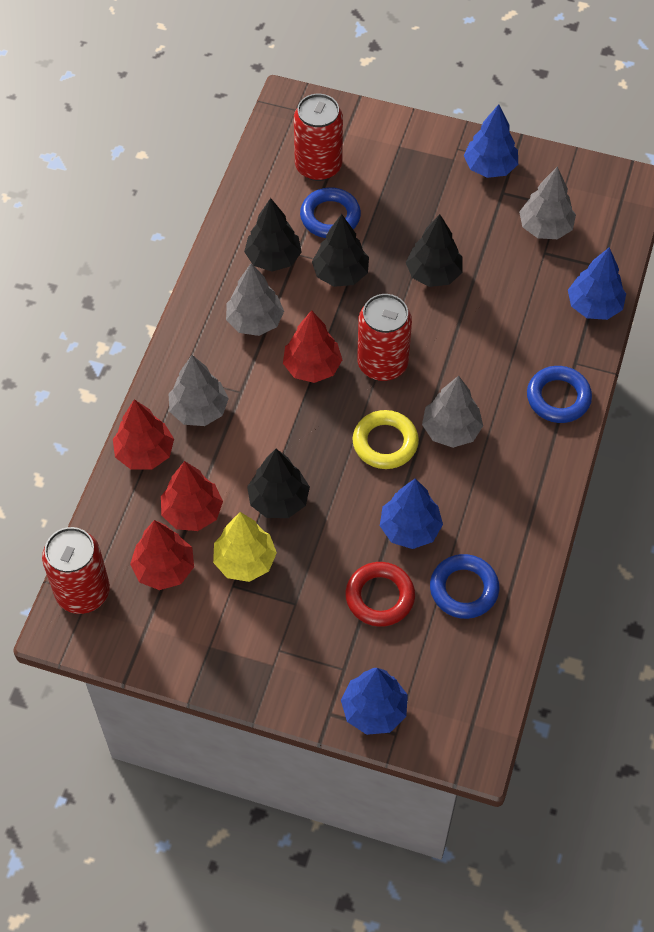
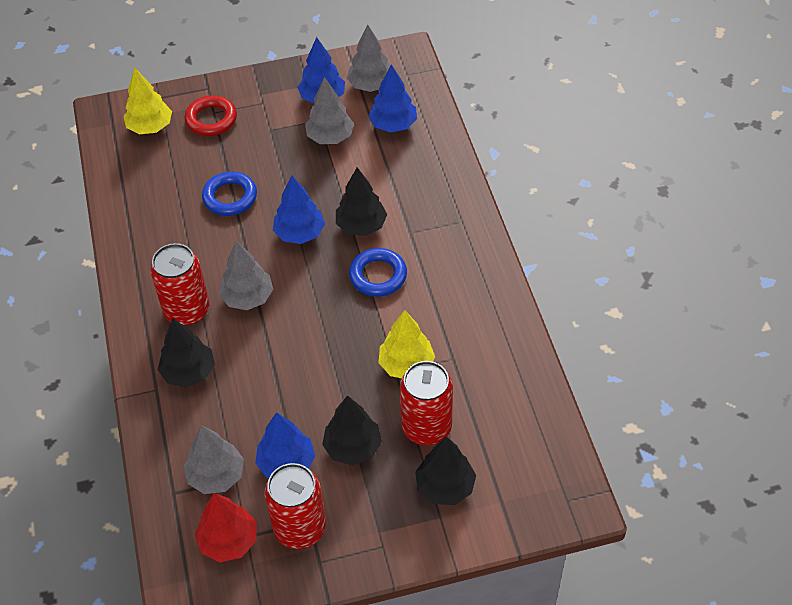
blue ring: 3 -> 2
red tree: 4 -> 1
yellow ring: 1 -> 0
yellow tree: 1 -> 2

